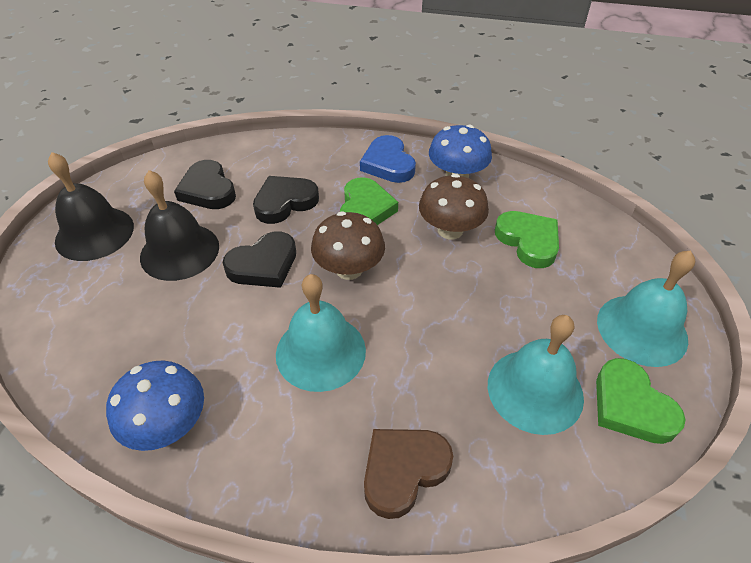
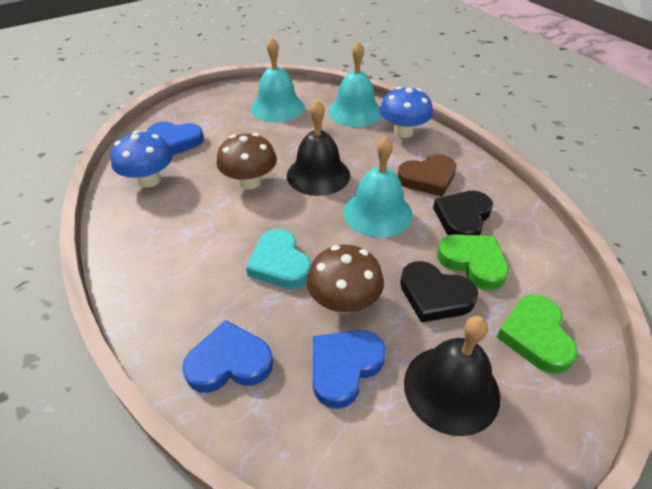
black heart: 3 -> 2
blue heart: 1 -> 3
green heart: 3 -> 2
turquoise heart: 0 -> 1

